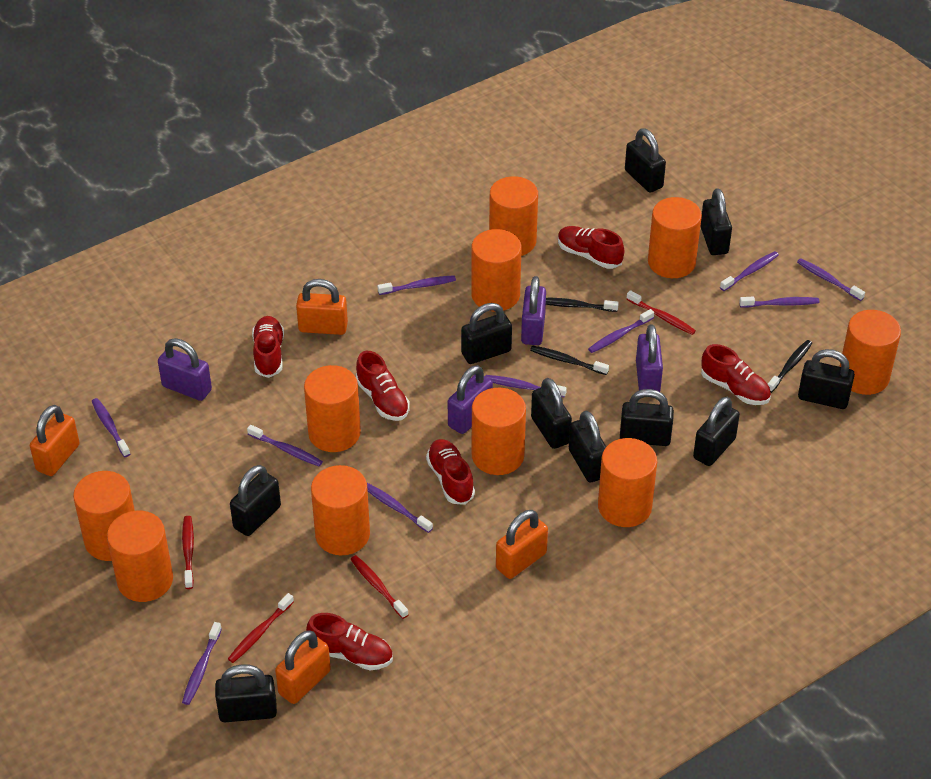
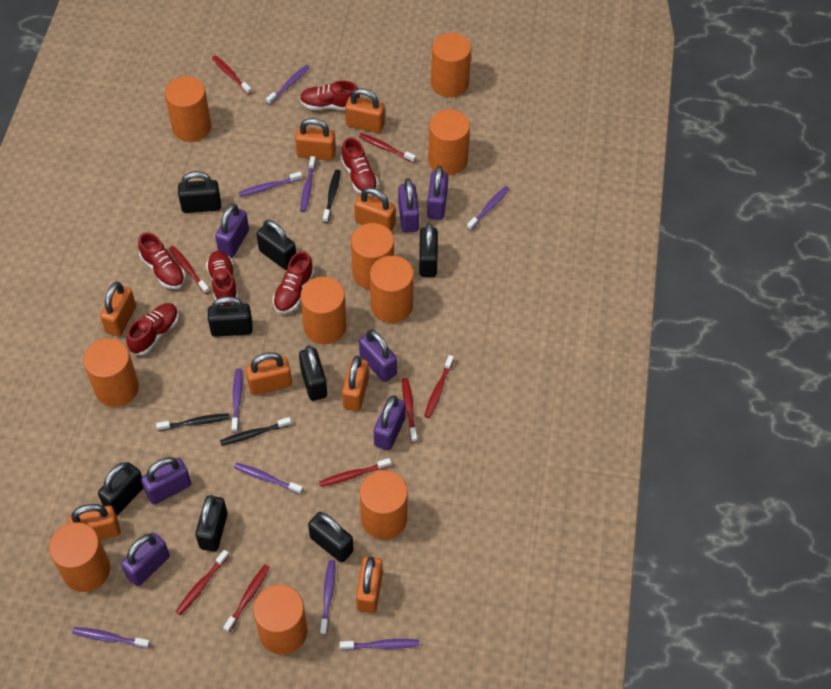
black padlock: 10 -> 8
orange padlock: 4 -> 8
purple padlock: 4 -> 7
purple toothbrush: 10 -> 9
red toothbrush: 4 -> 8

